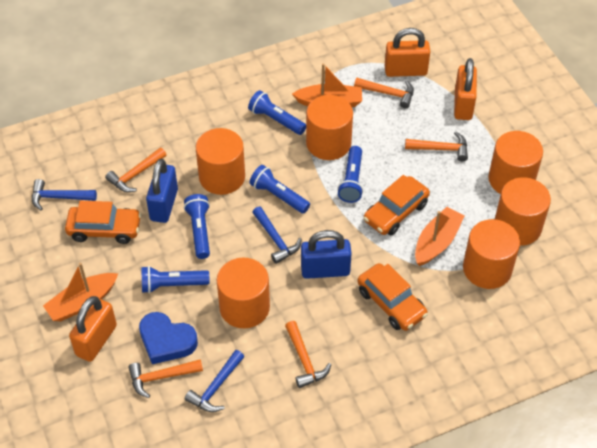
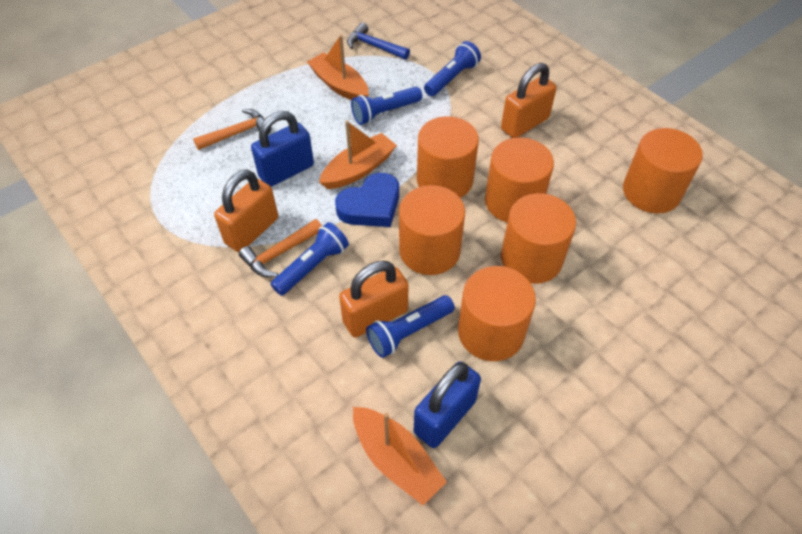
blue flashlight: 5 -> 4
blue hammer: 3 -> 1
orange car: 3 -> 0
orange hammer: 5 -> 2

